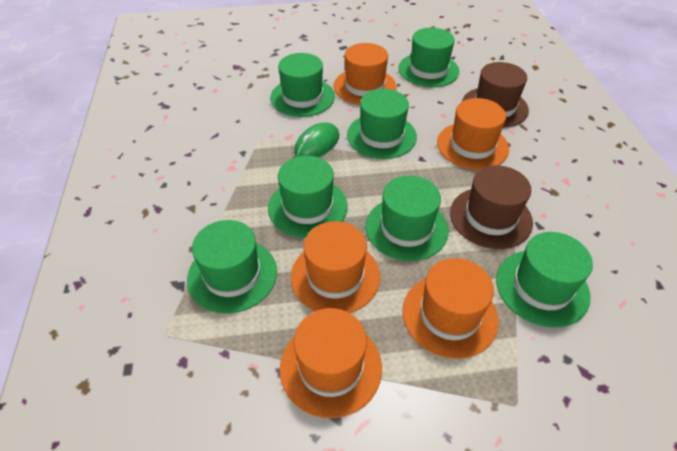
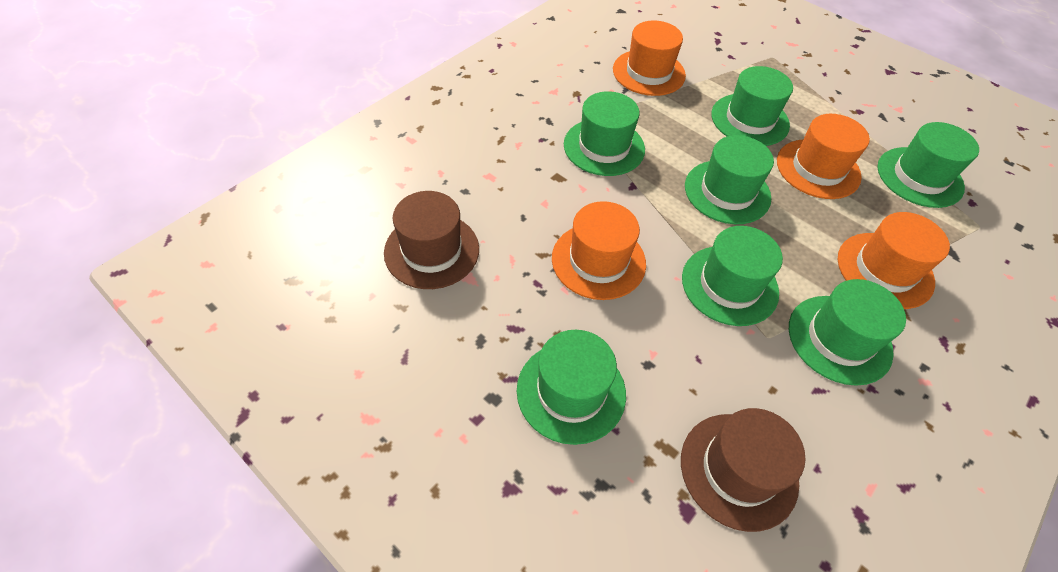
green mouse: 1 -> 0
orange hat: 5 -> 4

